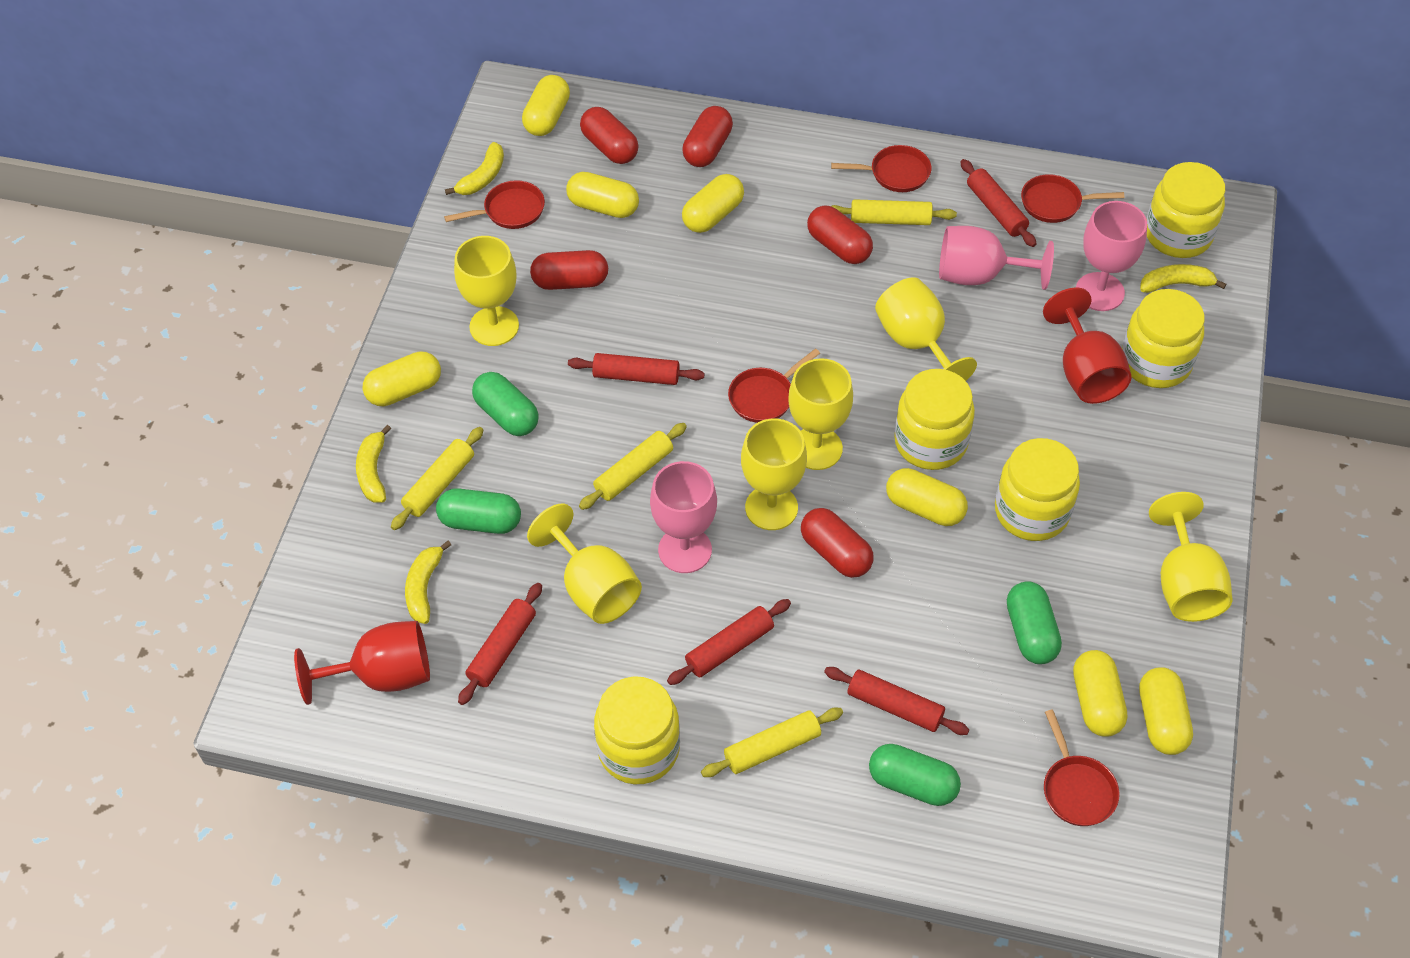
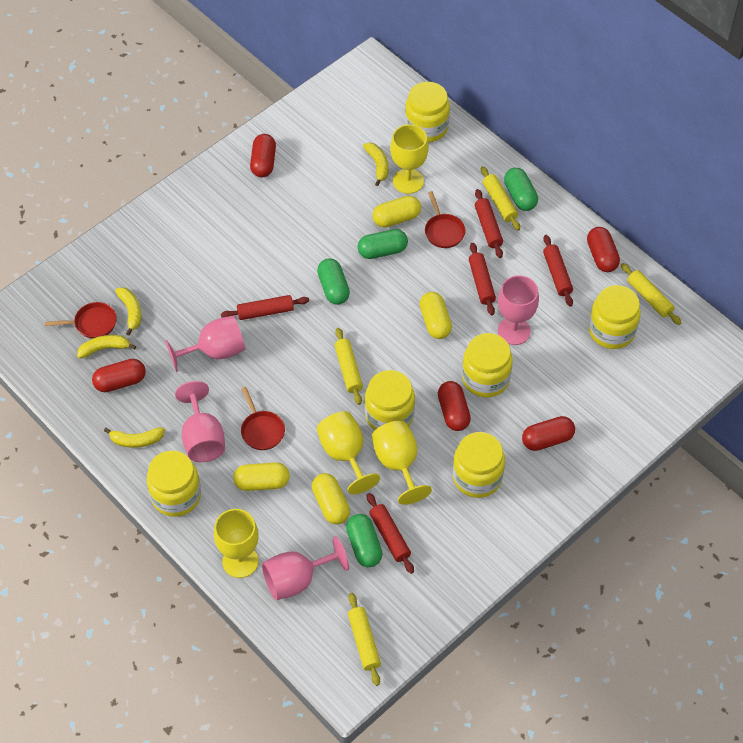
pink goblet: 3 -> 4
red goblet: 2 -> 0
red pan: 5 -> 3
yellow capsule: 7 -> 4
yellow goblet: 6 -> 4
yellow jar: 5 -> 6

